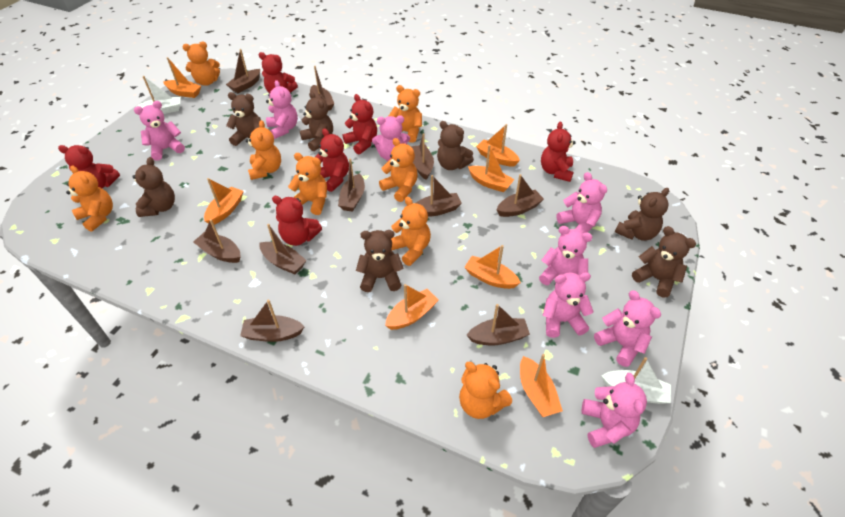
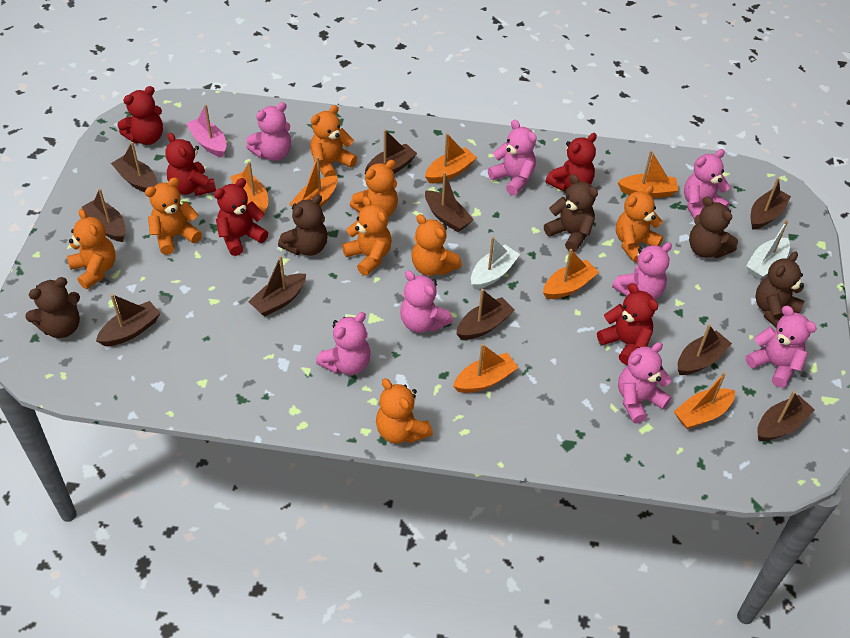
brown teddy bear: 7 -> 5
pink boat: 0 -> 1
red teddy bear: 6 -> 5

